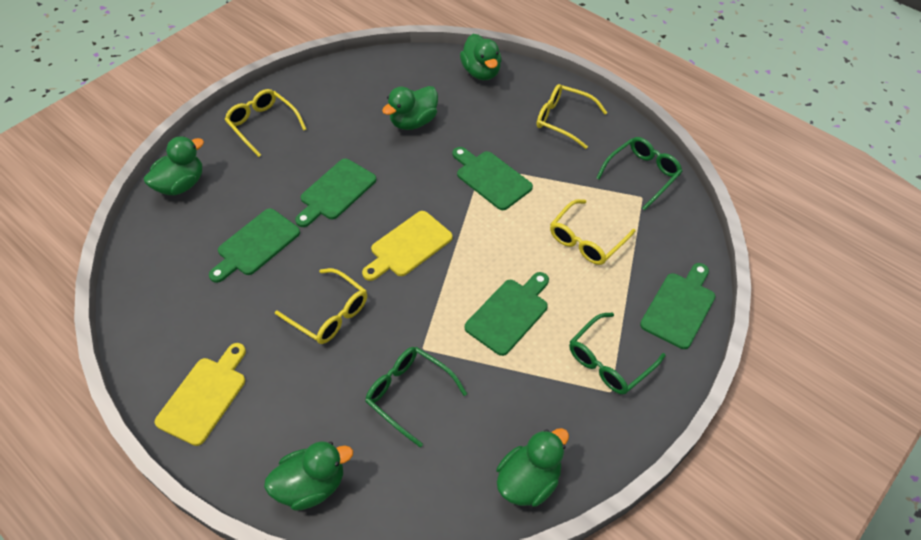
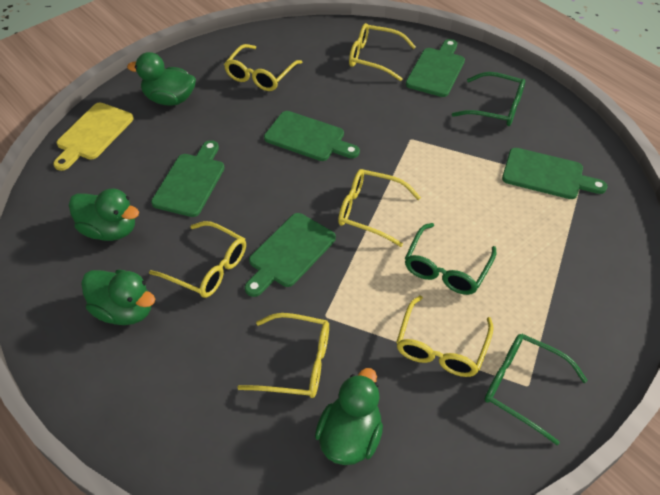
green duck: 5 -> 4
yellow cutting board: 2 -> 1
yellow glasses: 4 -> 6

